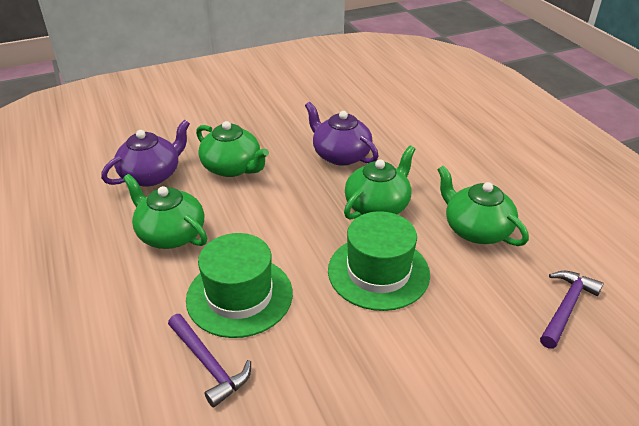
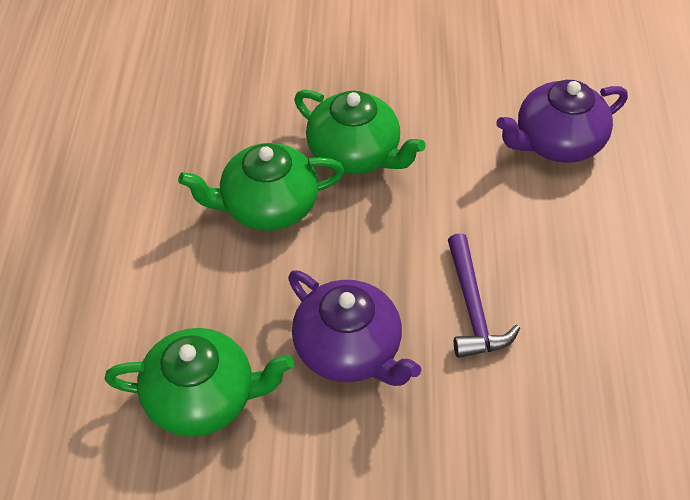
green hat: 2 -> 0
green teapot: 4 -> 3
purple hammer: 2 -> 1

